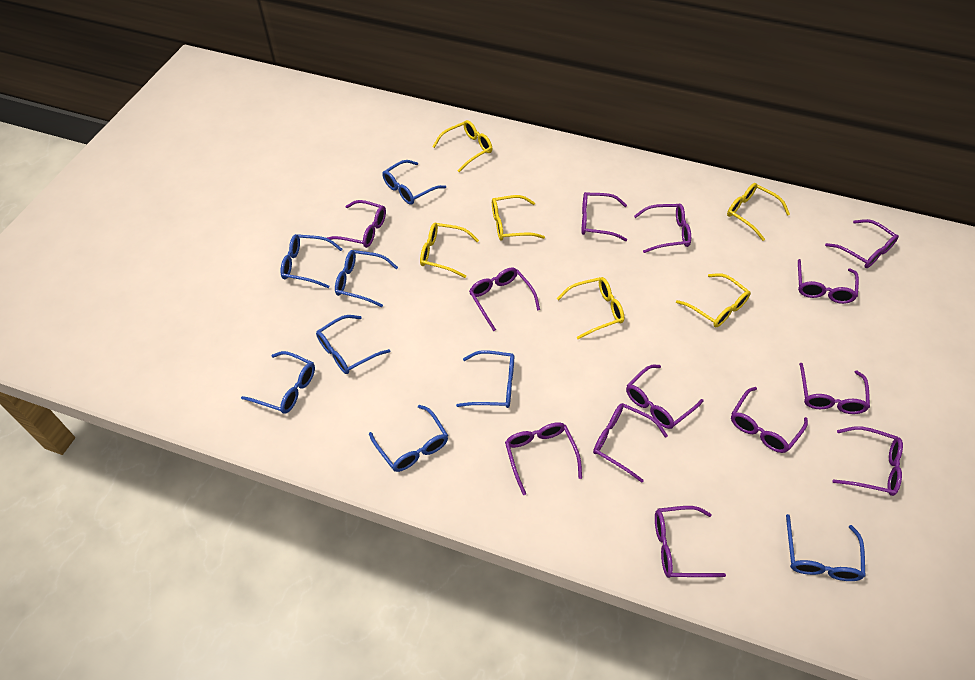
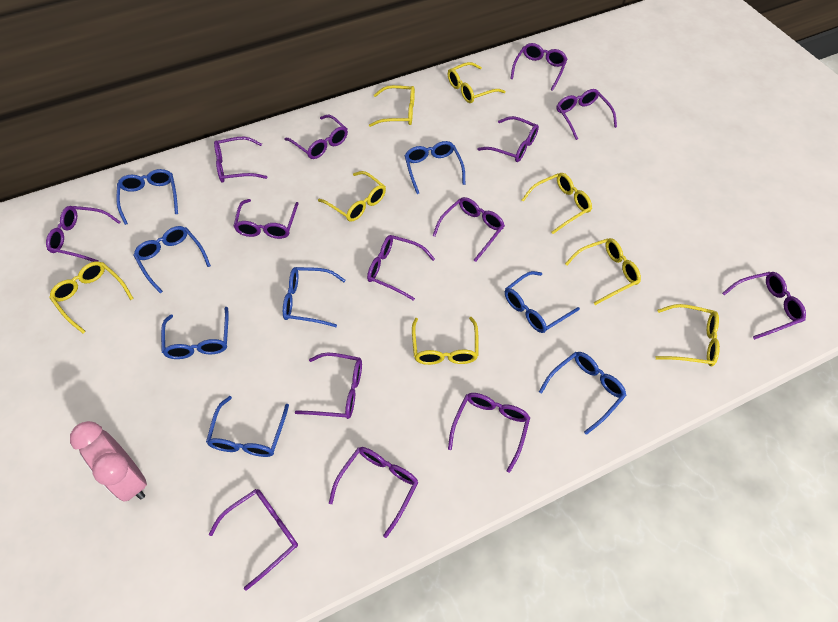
pink clock: 0 -> 1
purple glasses: 13 -> 14
yellow glasses: 6 -> 8

